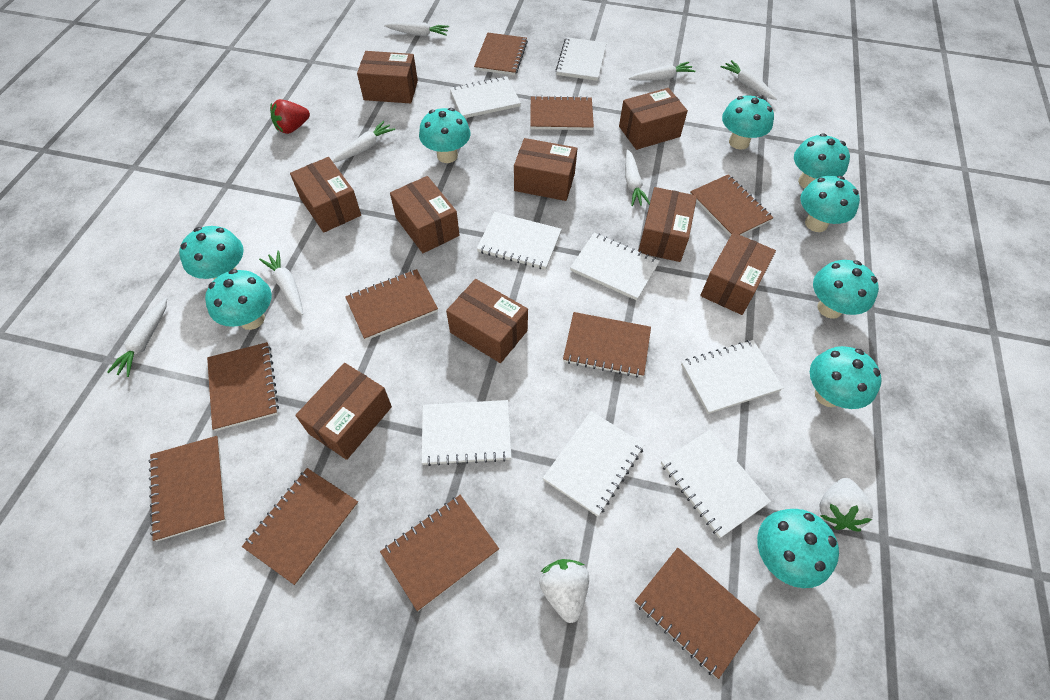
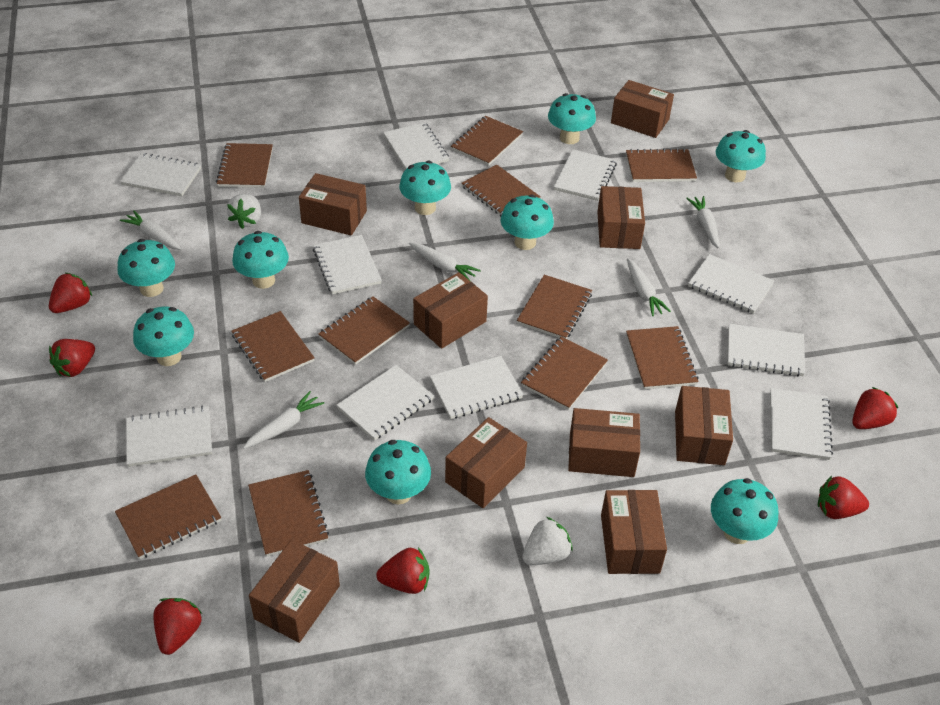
brown notebook: 10 -> 11
red strawberry: 1 -> 6
white carrot: 7 -> 5
white notebook: 8 -> 10

